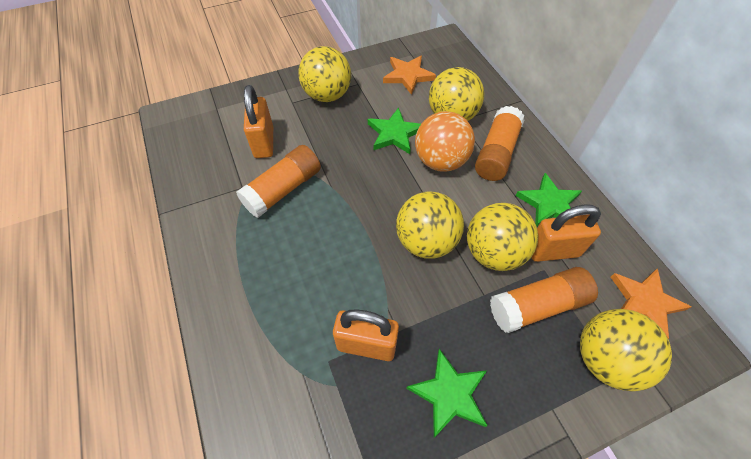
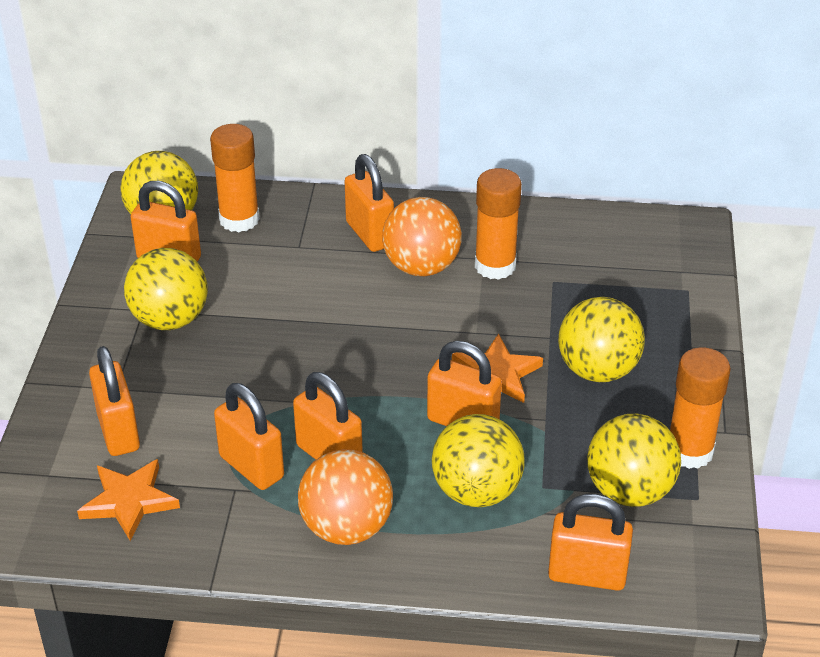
green star: 3 -> 0
orange ball: 1 -> 2
orange padlock: 3 -> 7

